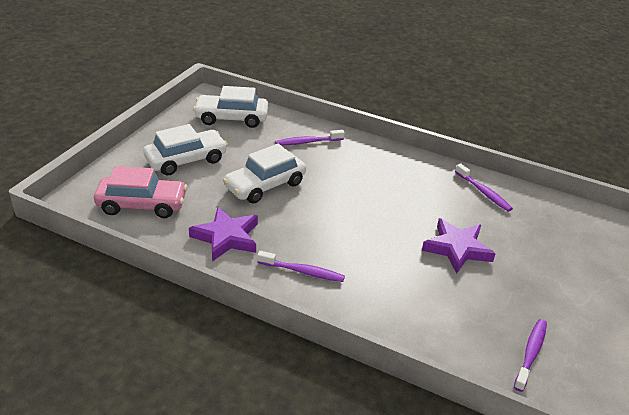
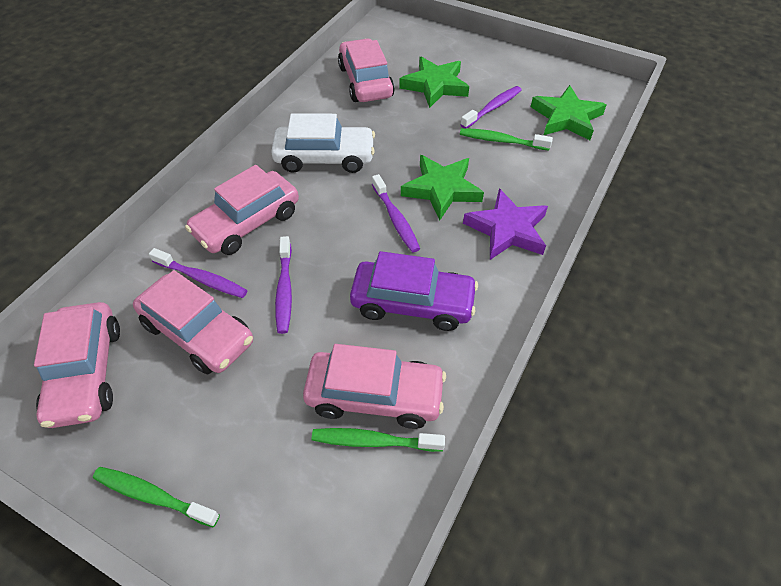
green star: 0 -> 3
green toothbrush: 0 -> 3
pink car: 1 -> 5
purple car: 0 -> 1
purple star: 2 -> 1
white car: 3 -> 1

